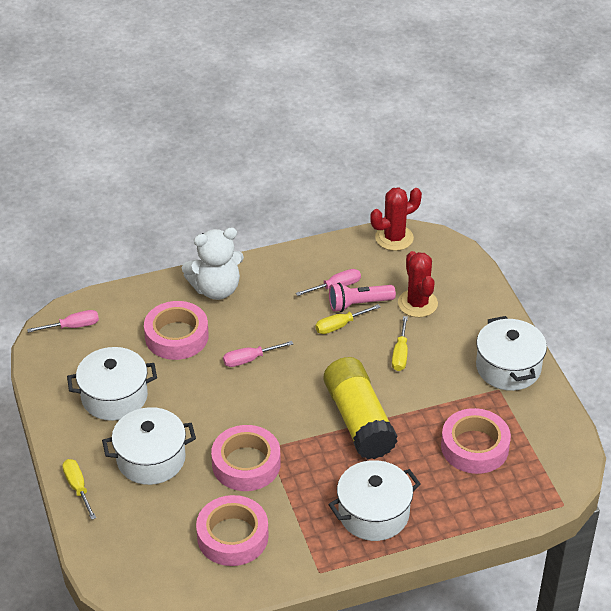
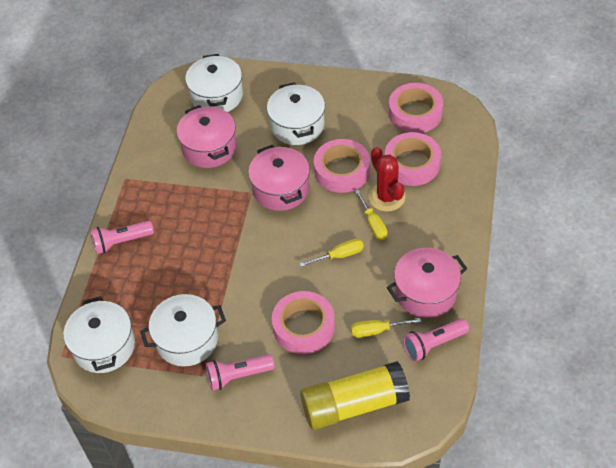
pink flashlight: 1 -> 3
pink pot: 0 -> 3
pink screwdriver: 3 -> 0
red cactus: 2 -> 1
white teddy bear: 1 -> 0

